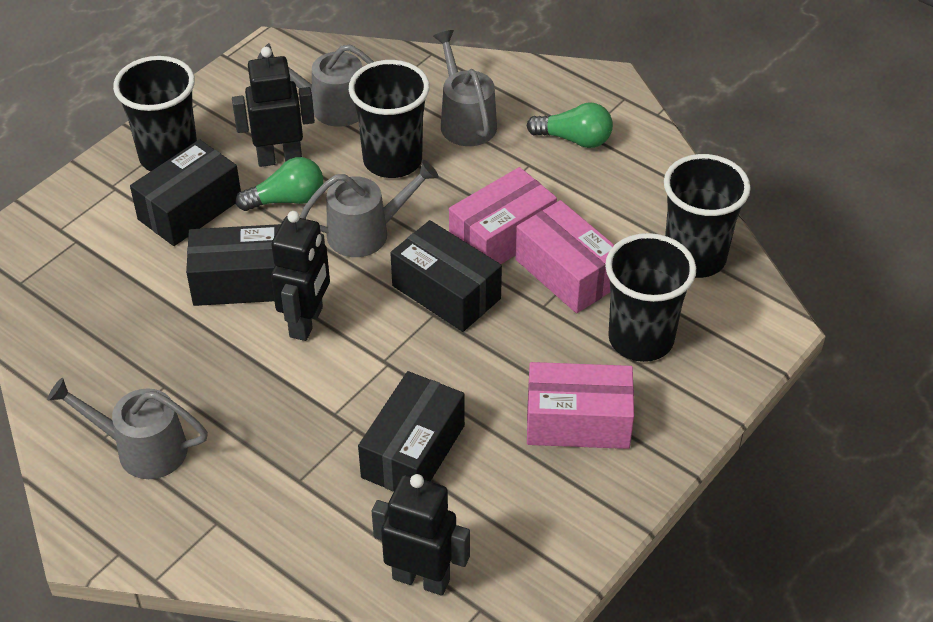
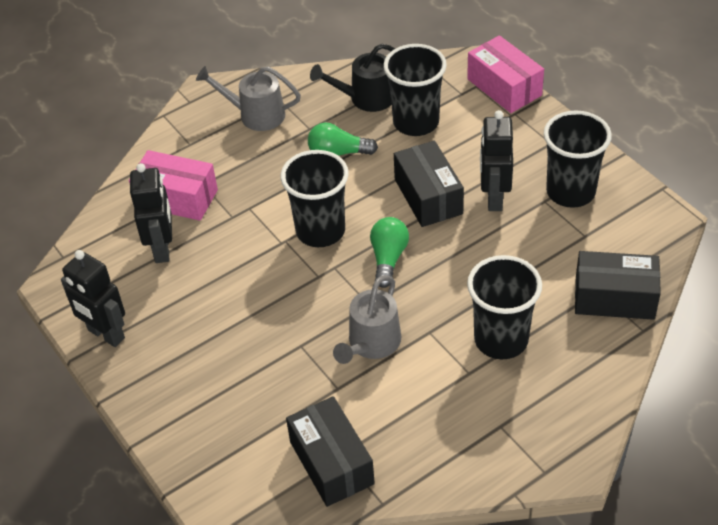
black box: 4 -> 3
black watering can: 0 -> 1
grey watering can: 4 -> 2
pink box: 3 -> 2

